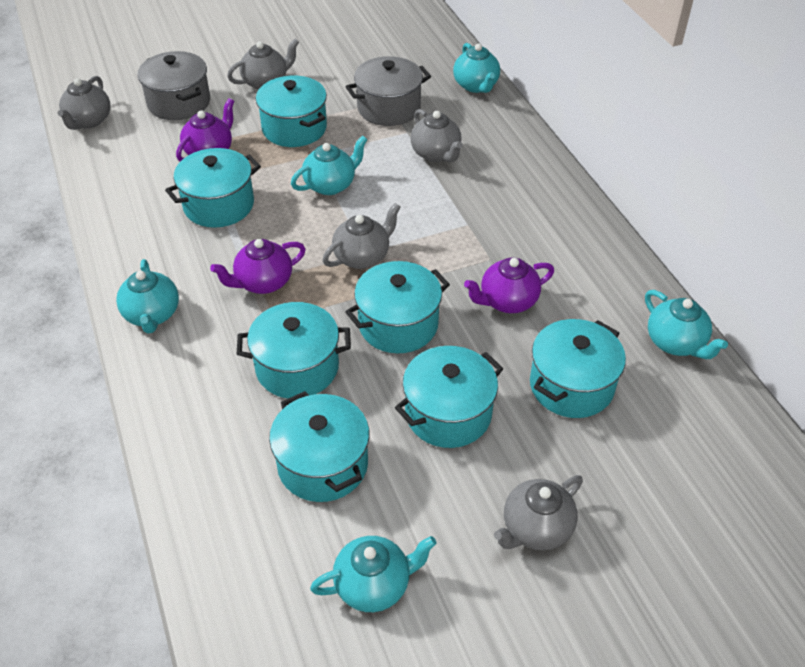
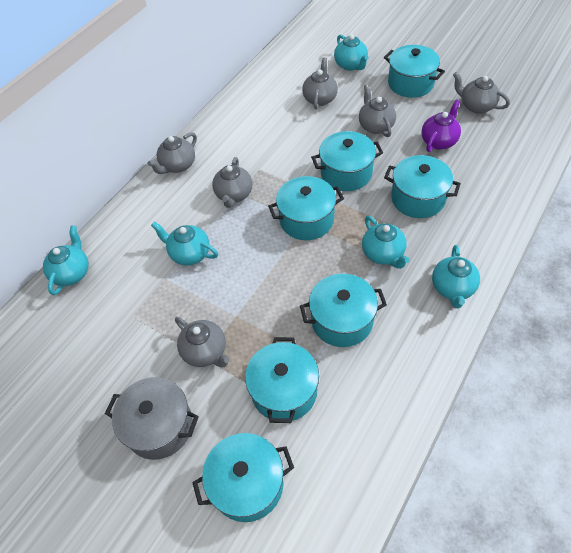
grey pot: 2 -> 1
grey teapot: 5 -> 6
purple teapot: 3 -> 1

